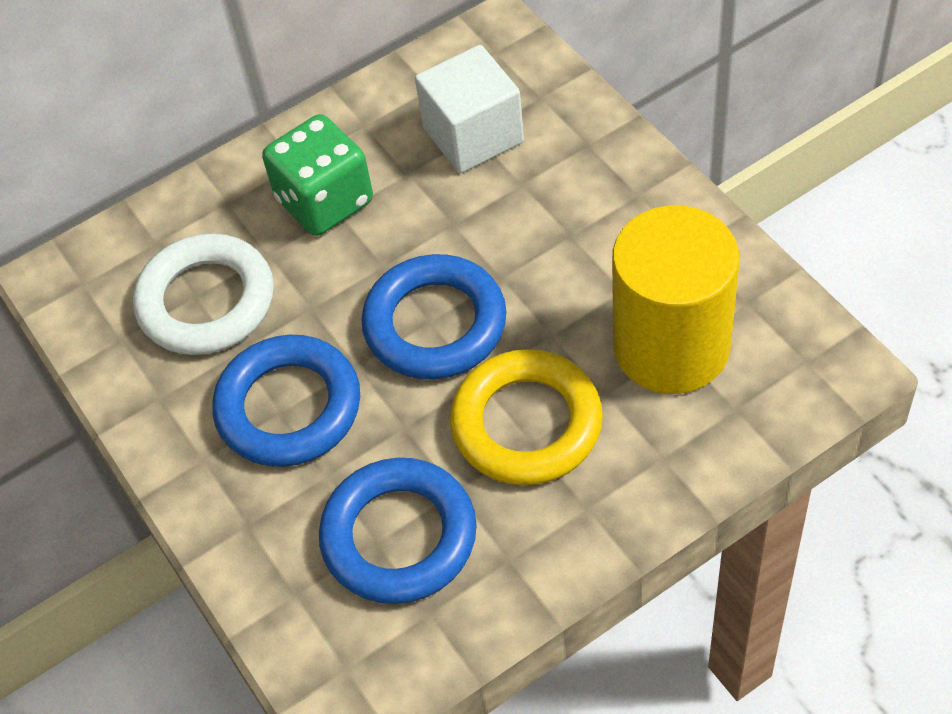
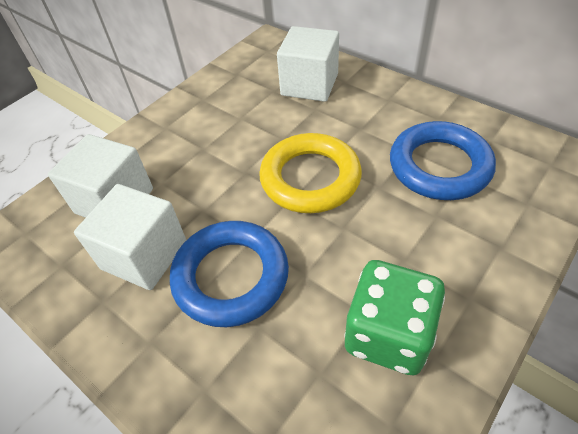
blue ring: 3 -> 2
white cube: 1 -> 3
white ring: 1 -> 0
yellow cylinder: 1 -> 0

